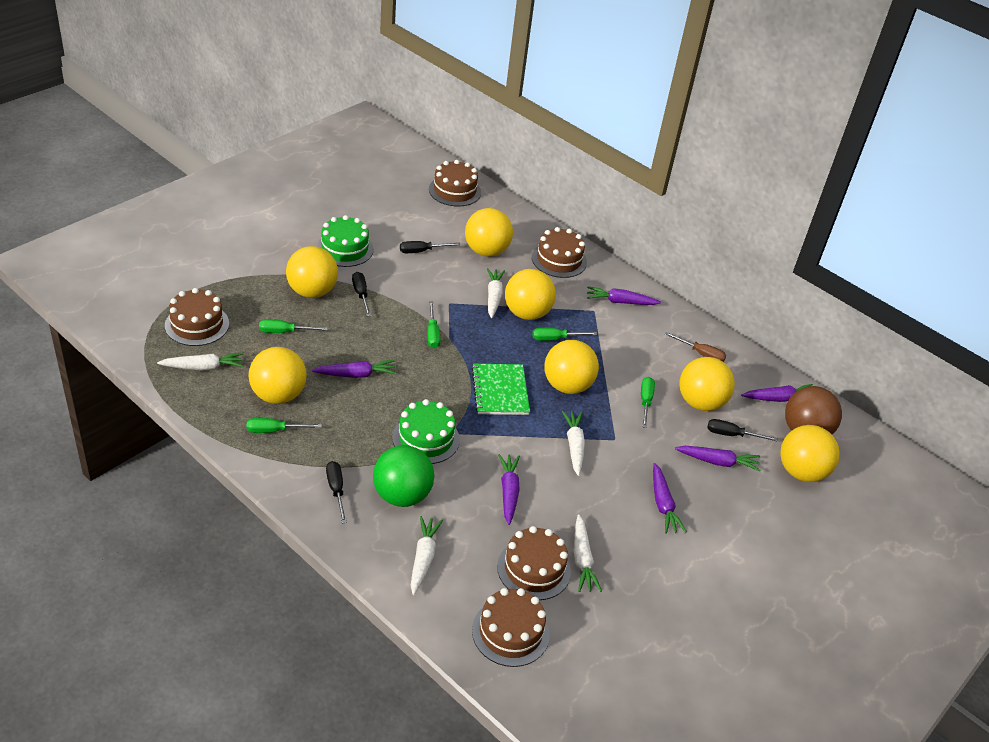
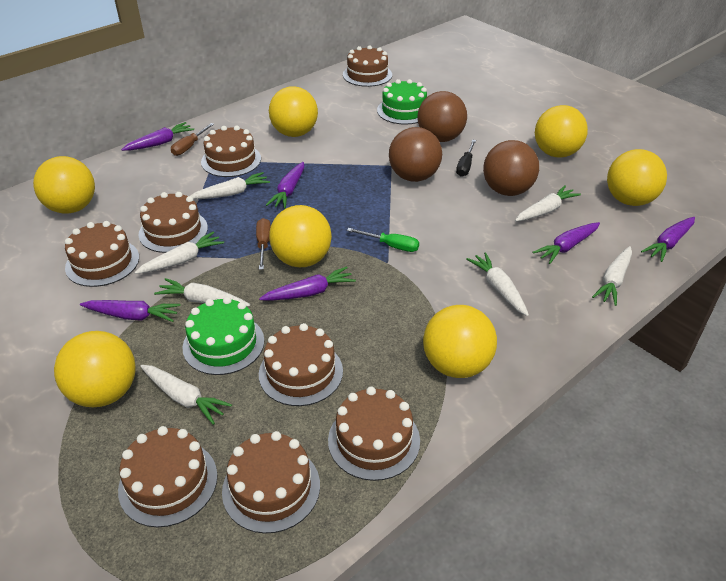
black screwdriver: 4 -> 1
brown ball: 1 -> 3
brown cake: 5 -> 8
brown screwdriver: 1 -> 2
green ball: 1 -> 0
green notebook: 1 -> 0
green screwdriver: 5 -> 1
white carrot: 5 -> 7

